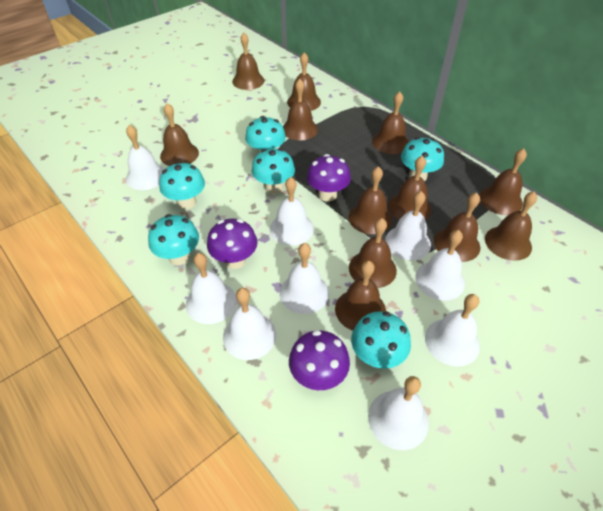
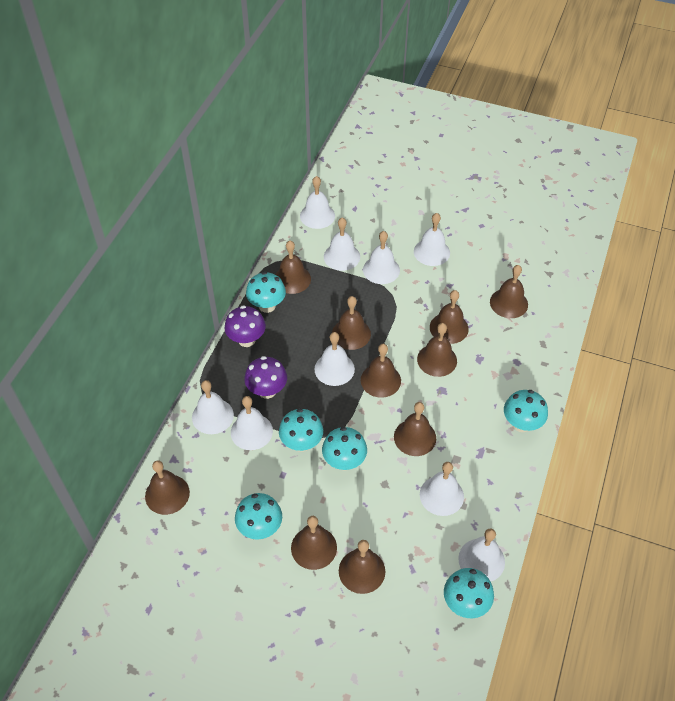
brown bell: 12 -> 10
purple mushroom: 3 -> 2

